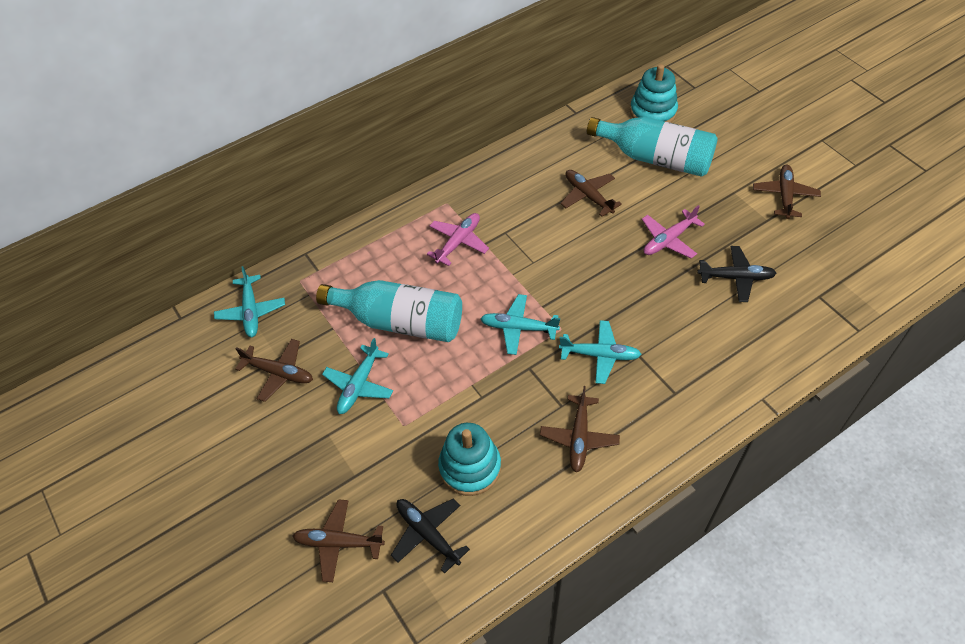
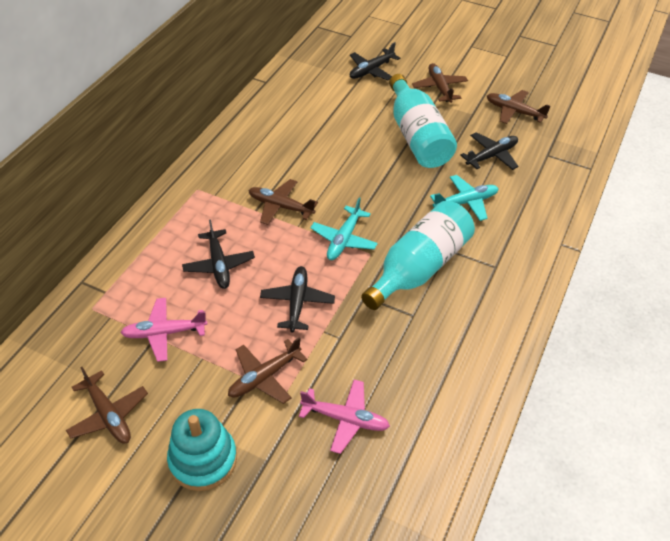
black plane: 2 -> 4
turquoise plane: 4 -> 2
turquoise stacking toy: 2 -> 1

